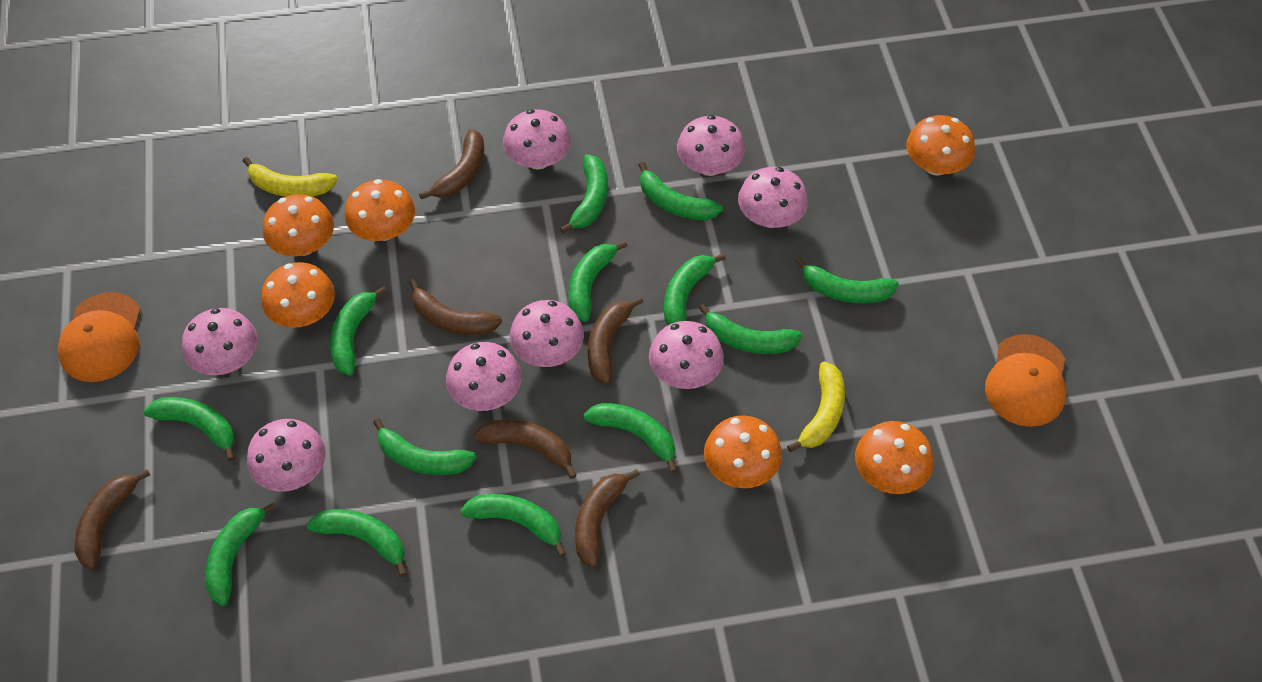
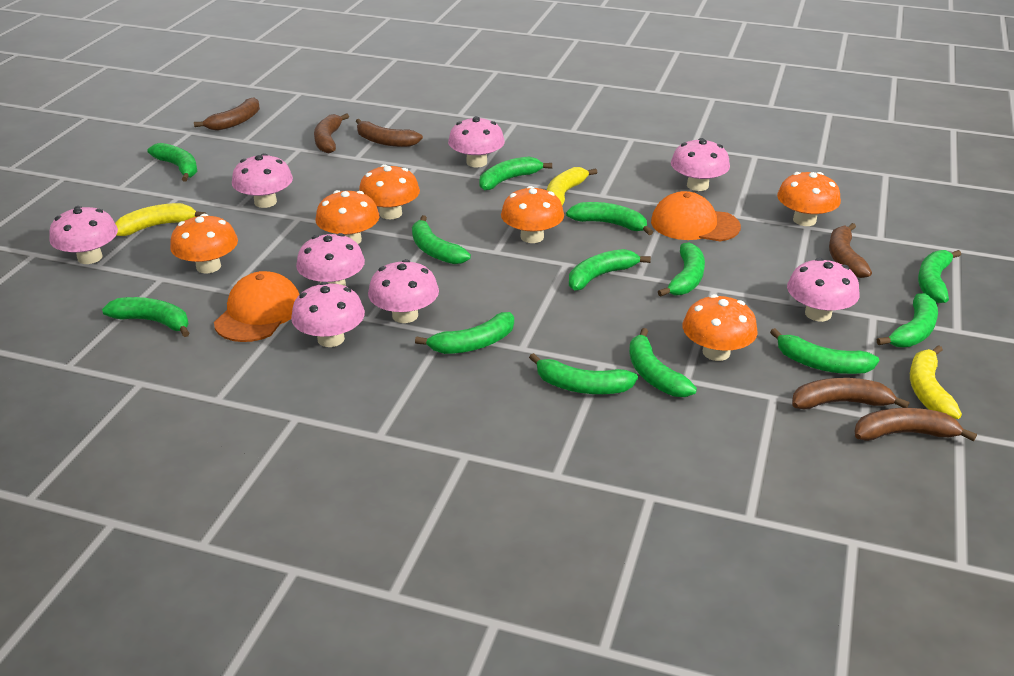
yellow banana: 2 -> 3

